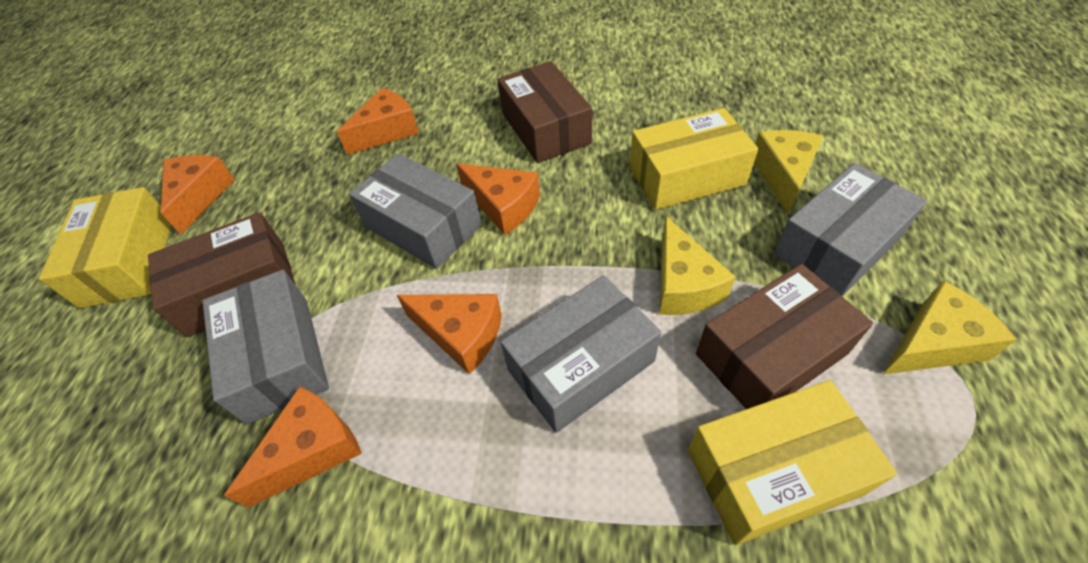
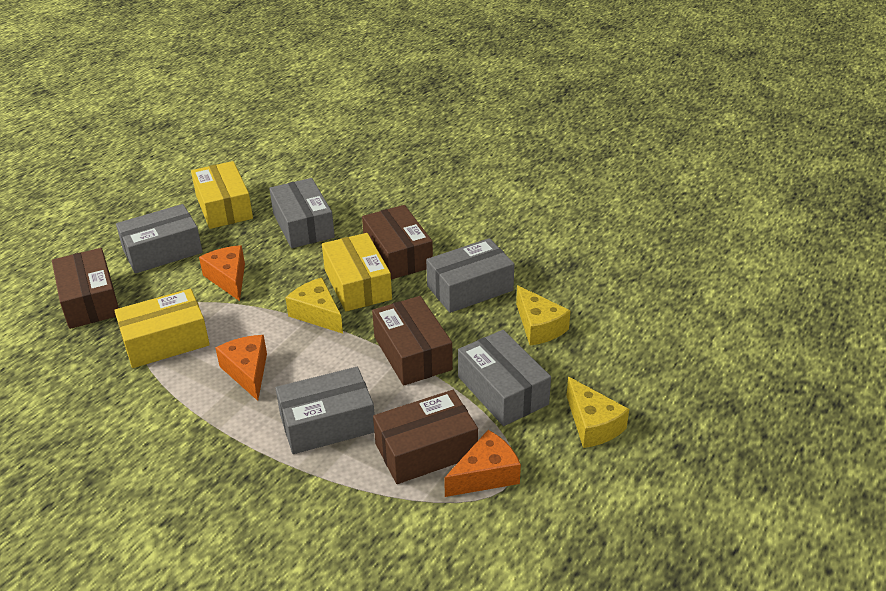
brown box: 3 -> 4
grey box: 4 -> 5
orange cheese: 5 -> 3

